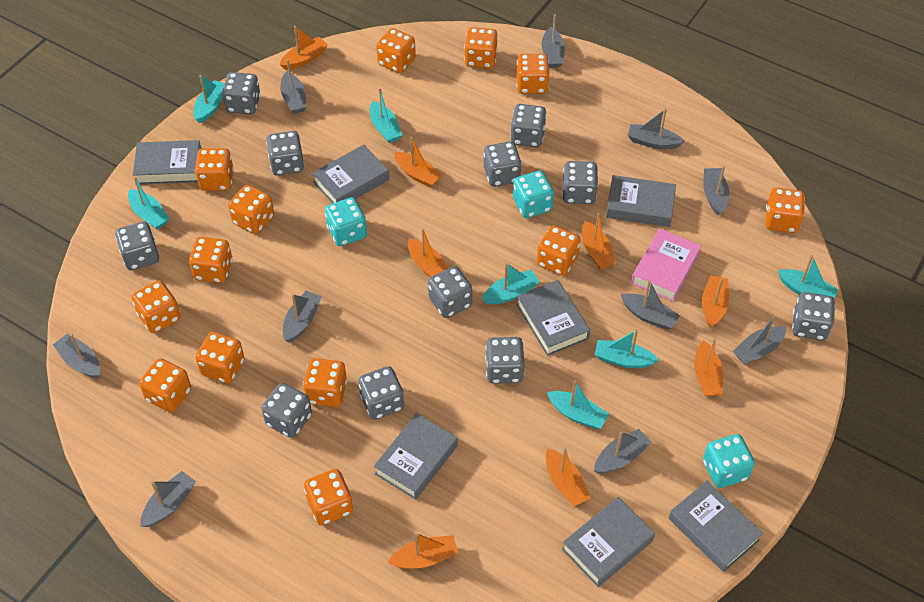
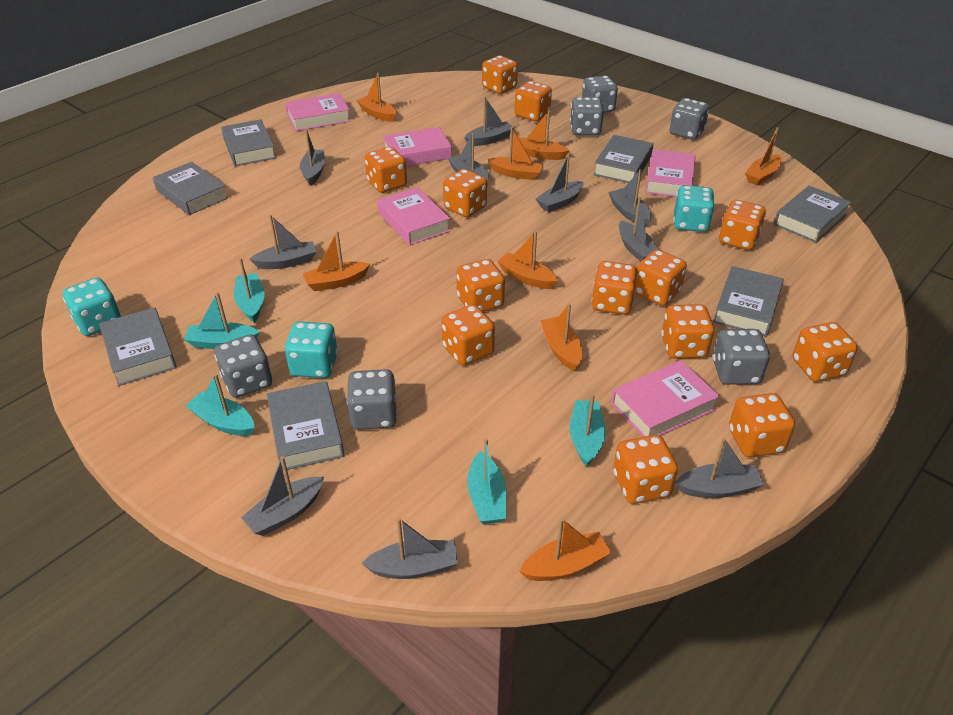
grey dice: 11 -> 6
pink book: 1 -> 5
turquoise boat: 7 -> 5

